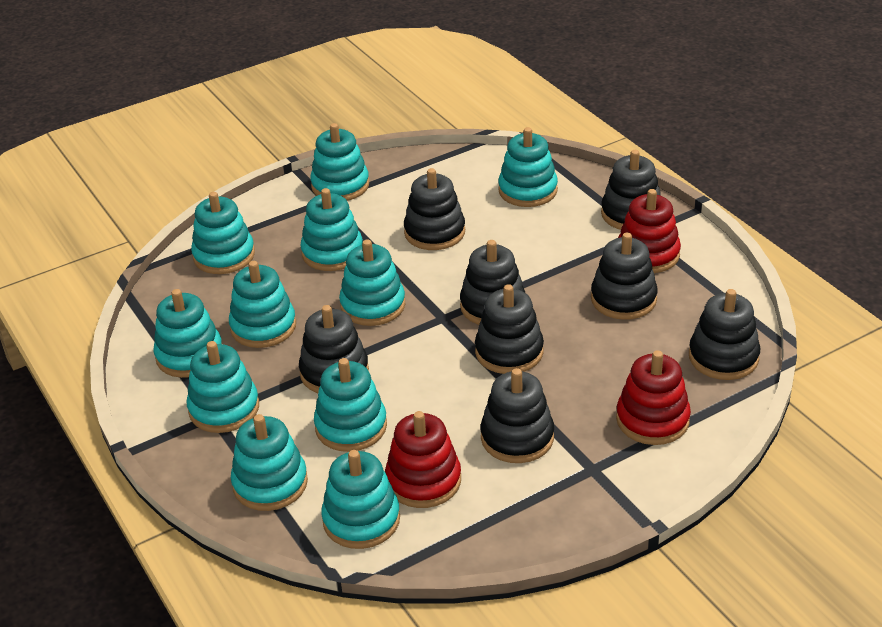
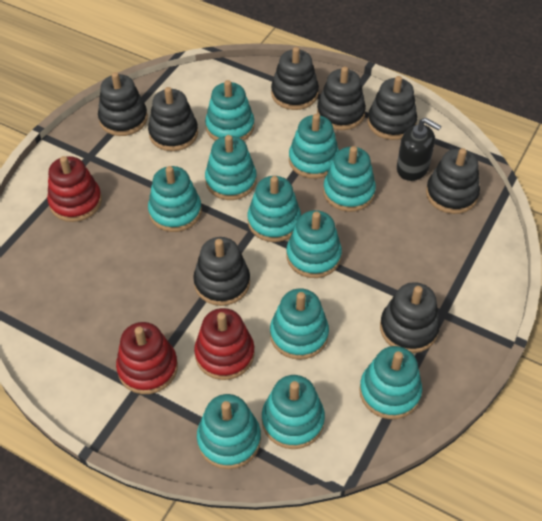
black soap dispenser: 0 -> 1

